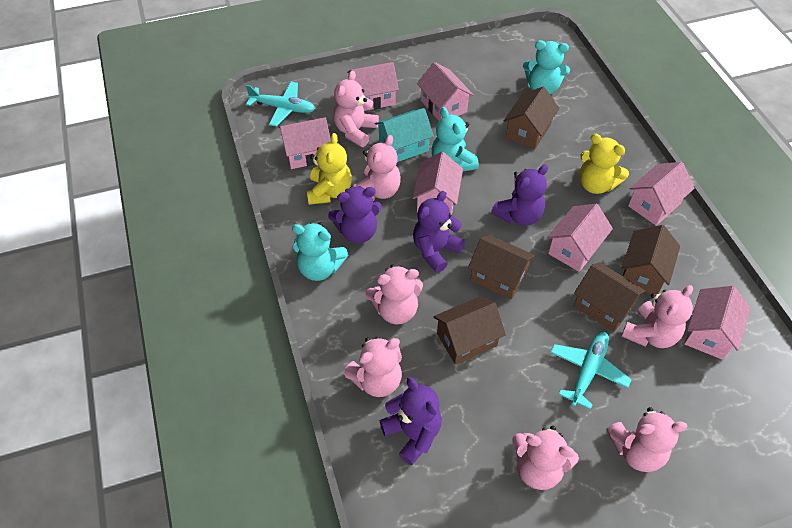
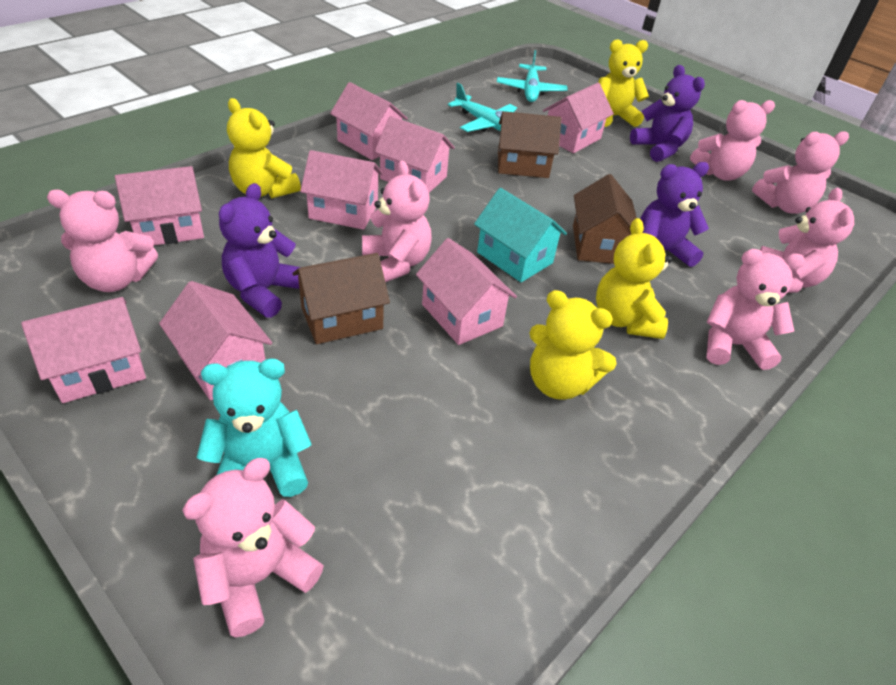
brown house: 5 -> 3
pink house: 7 -> 8
purple teddy bear: 4 -> 3
turquoise teddy bear: 3 -> 1
yellow teddy bear: 2 -> 4

